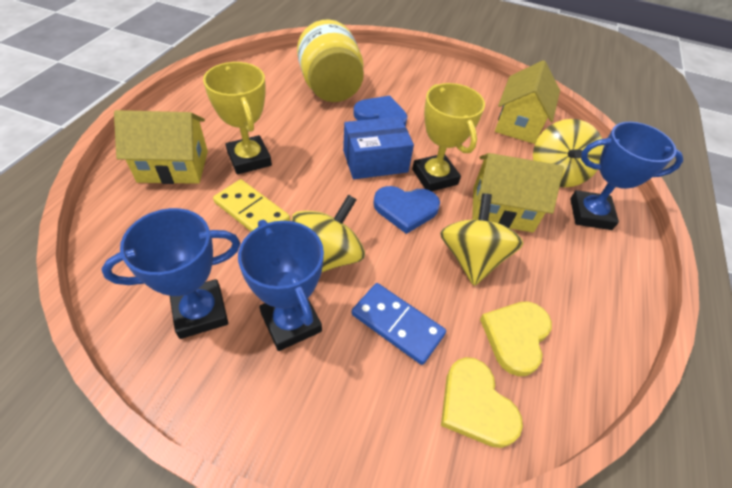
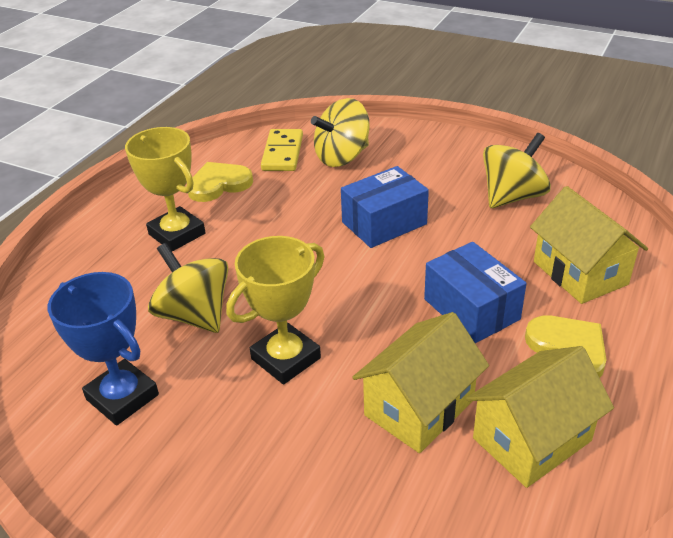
blue box: 1 -> 2
blue domino: 1 -> 0
blue heart: 2 -> 0
blue trophy: 3 -> 1
yellow jar: 1 -> 0

